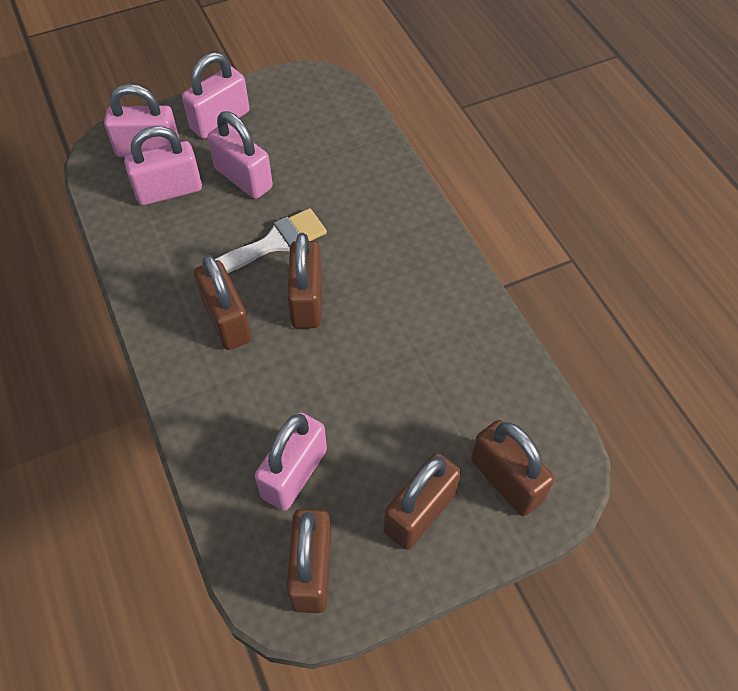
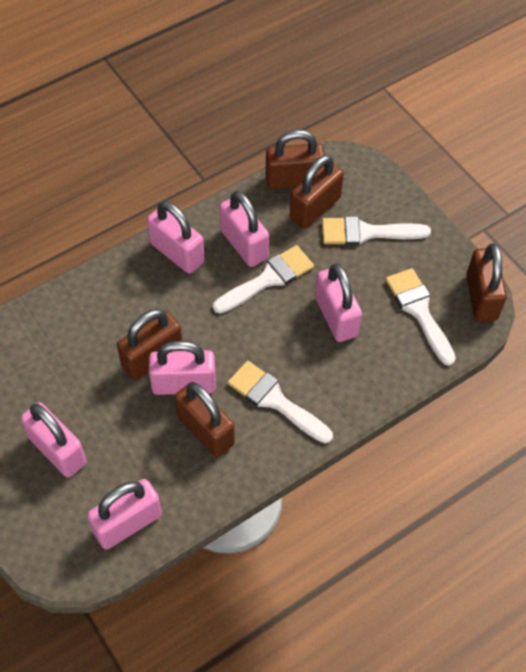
pink padlock: 5 -> 6
white brush: 1 -> 4

